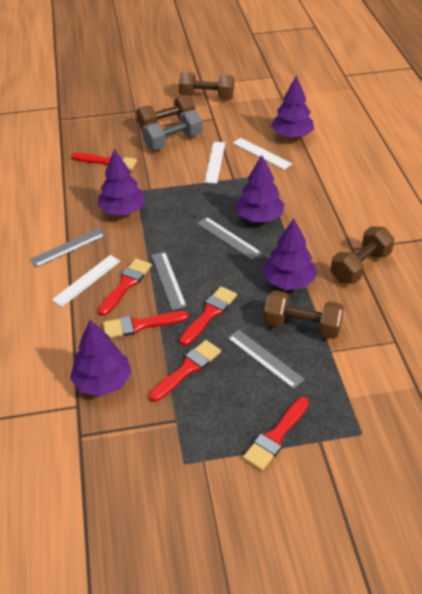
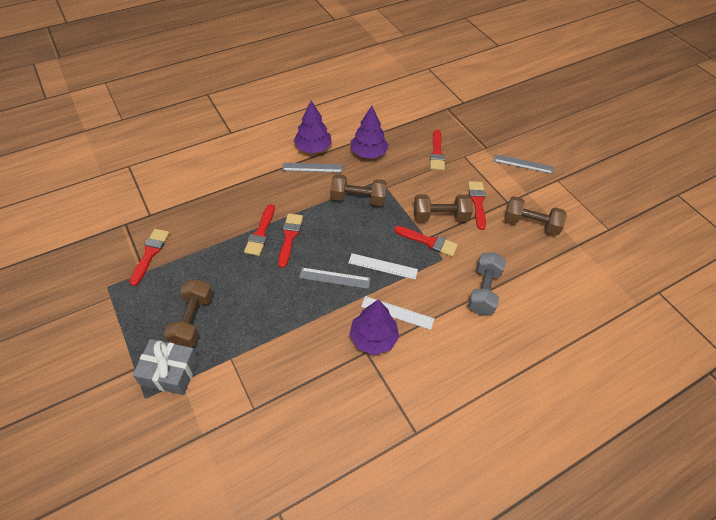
grey gift: 0 -> 1
grey ruler: 4 -> 3
purple tree: 5 -> 3
white ruler: 3 -> 2

